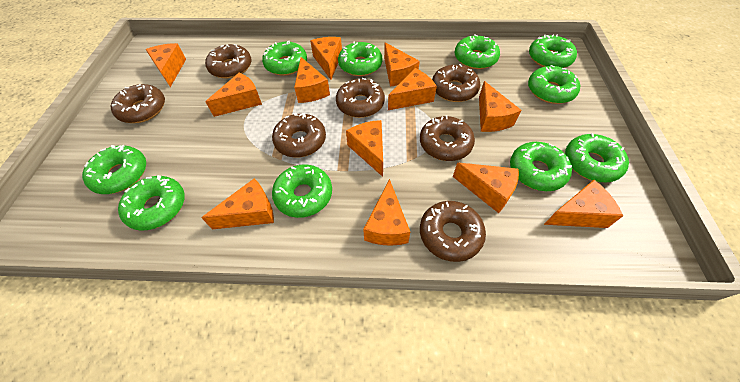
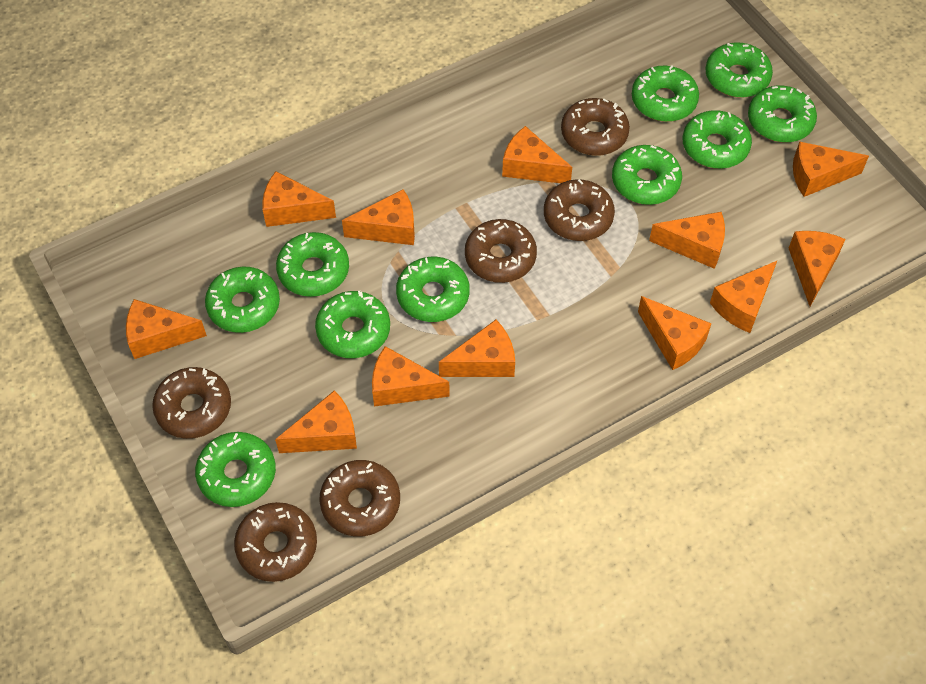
brown donut: 7 -> 6

